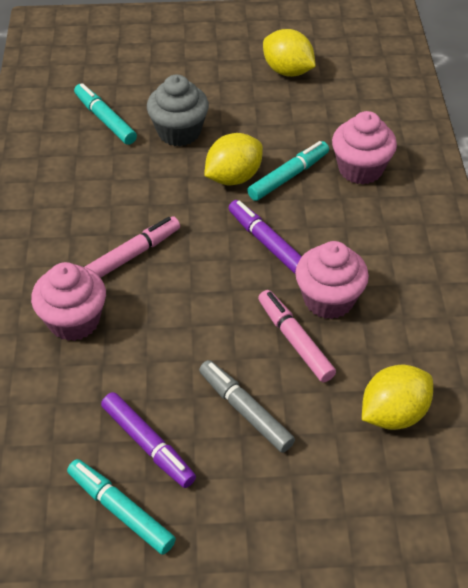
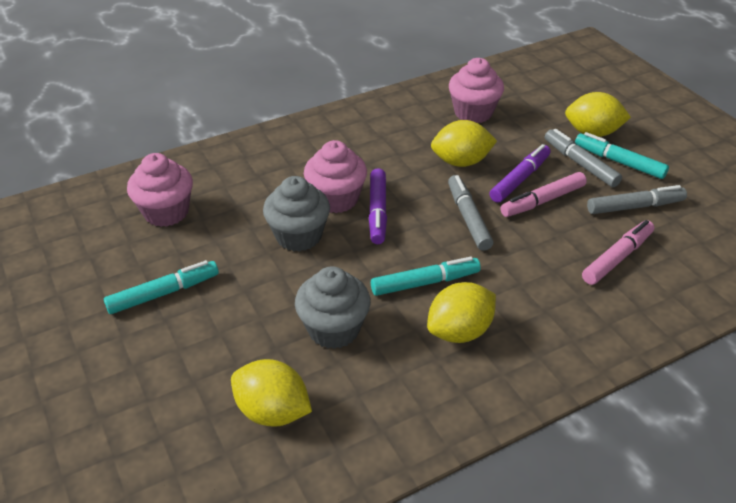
grey cupcake: 1 -> 2
grey marker: 1 -> 3
yellow lemon: 3 -> 4

